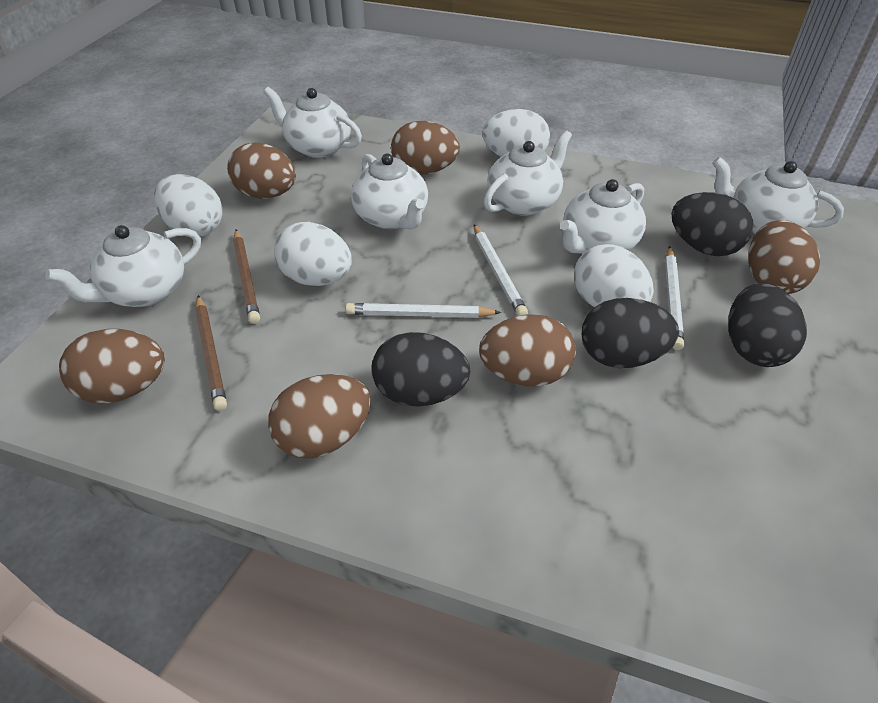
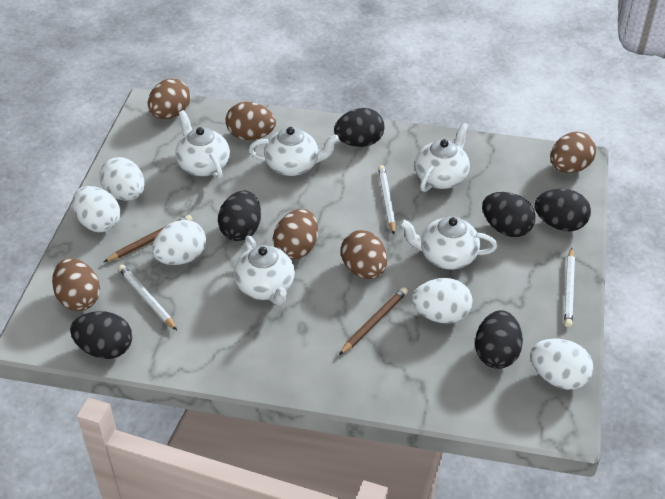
black egg: 4 -> 6
white egg: 4 -> 5
white teapot: 6 -> 5

